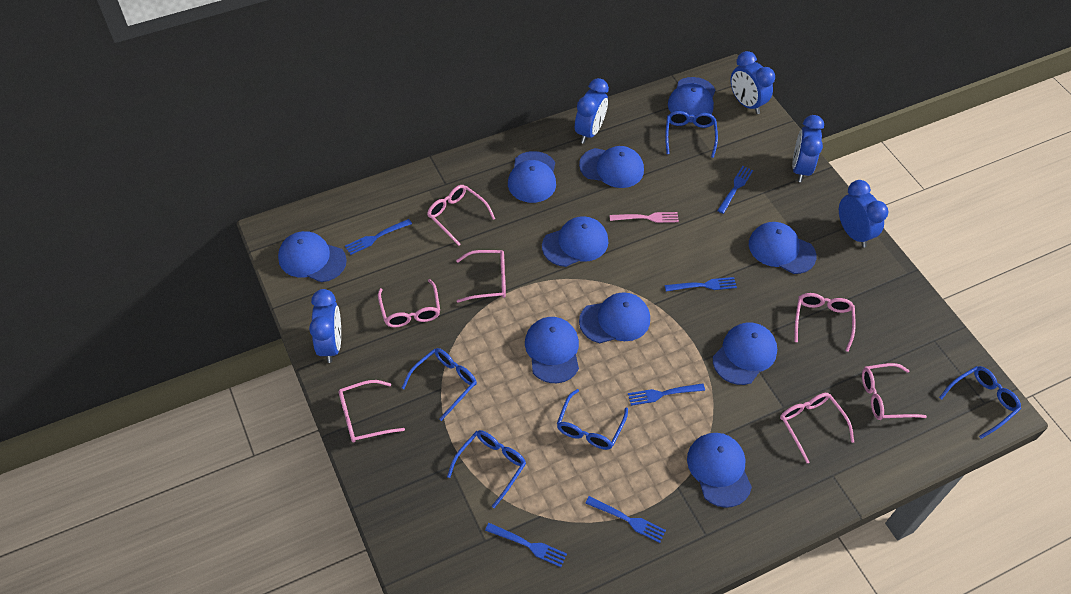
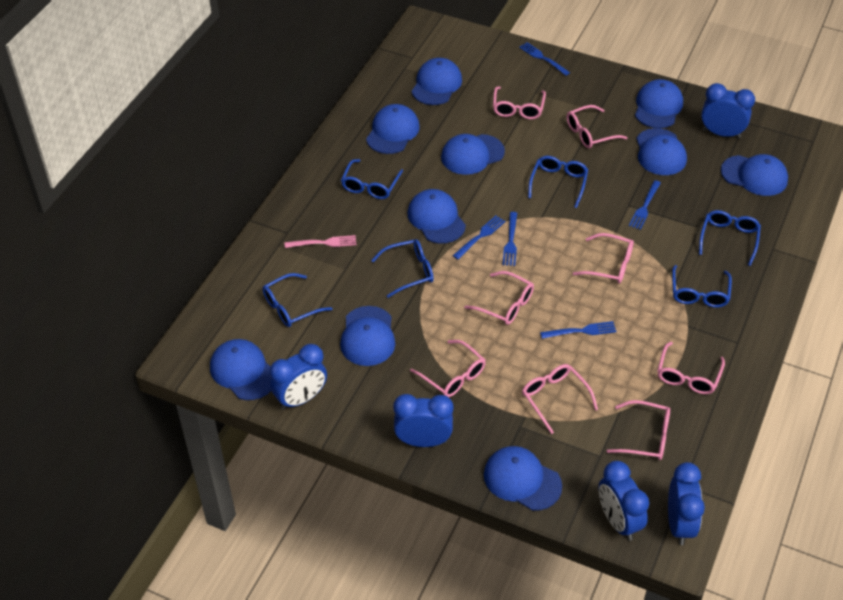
blue fork: 6 -> 5
blue glasses: 5 -> 6
pink glasses: 7 -> 8

